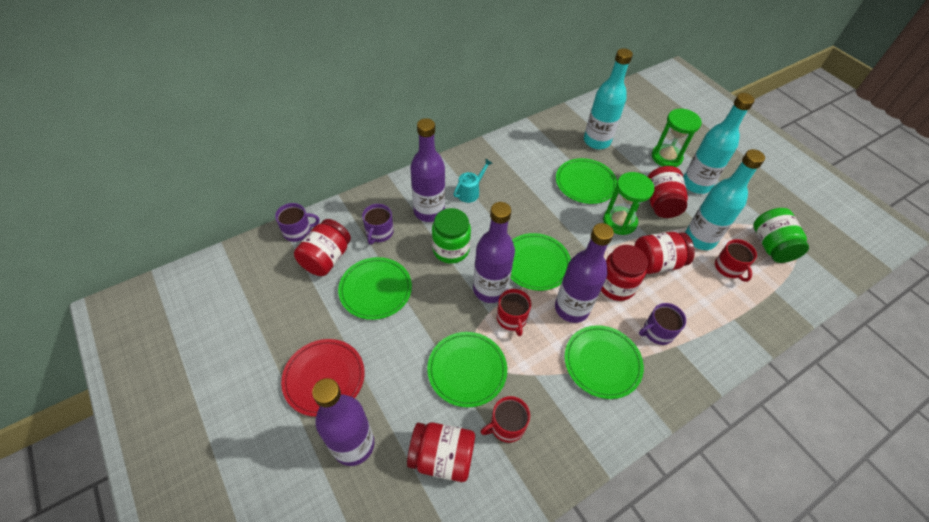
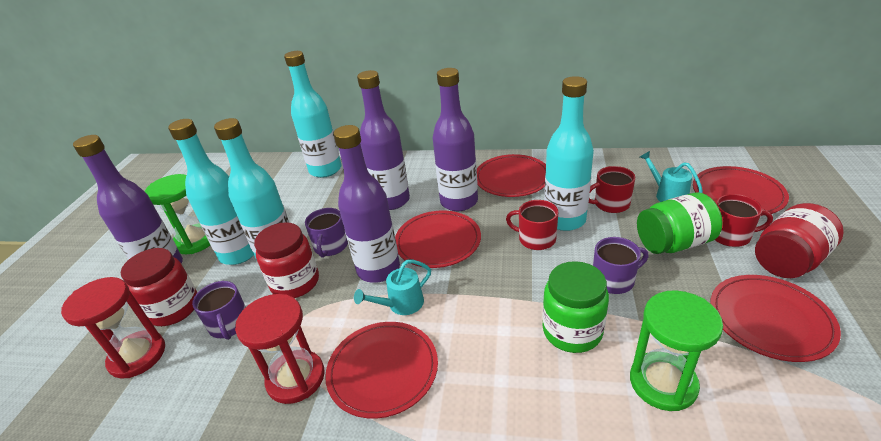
green plate: 5 -> 0
red hourglass: 0 -> 2
red jar: 5 -> 3
red plate: 1 -> 5
turquoise bottle: 3 -> 4
turquoise watering can: 1 -> 2

